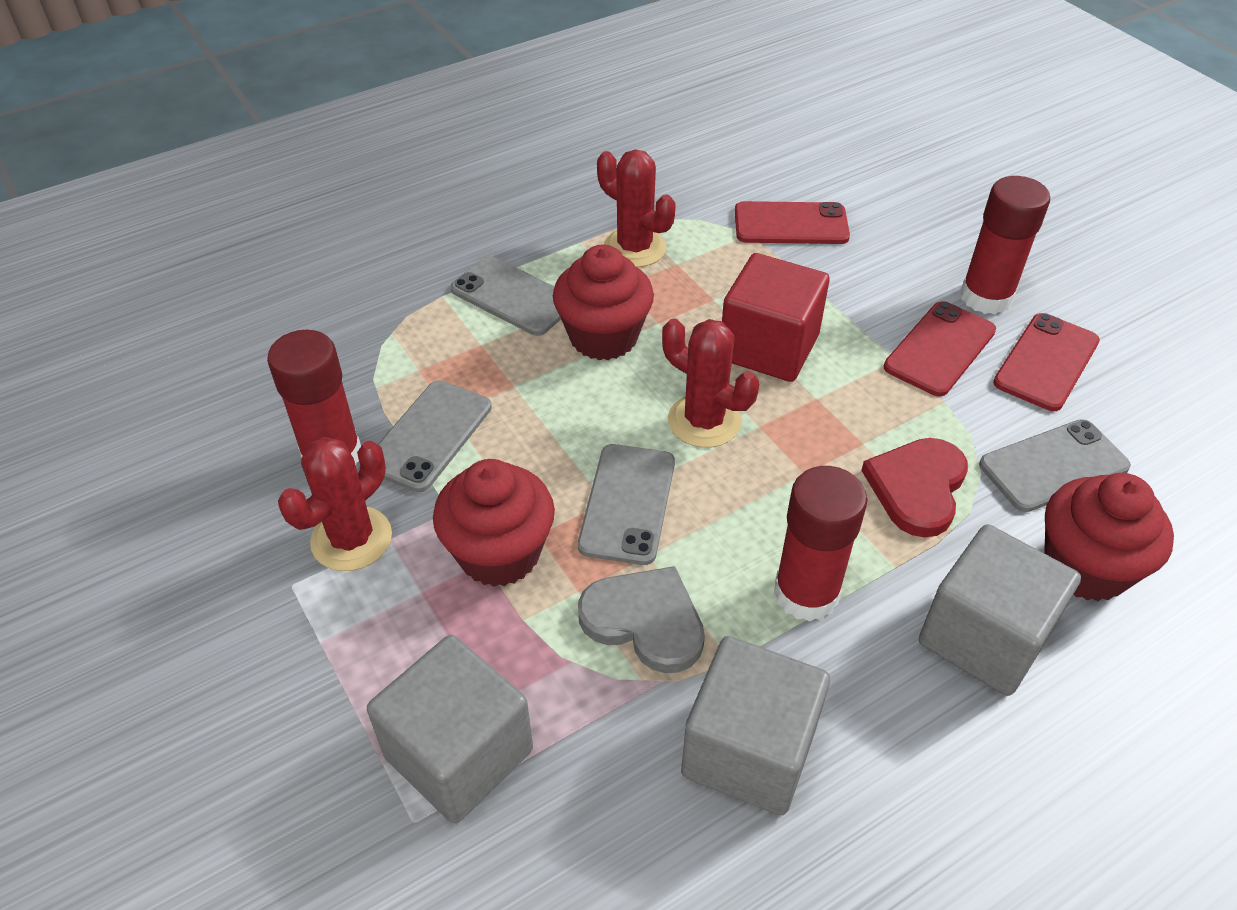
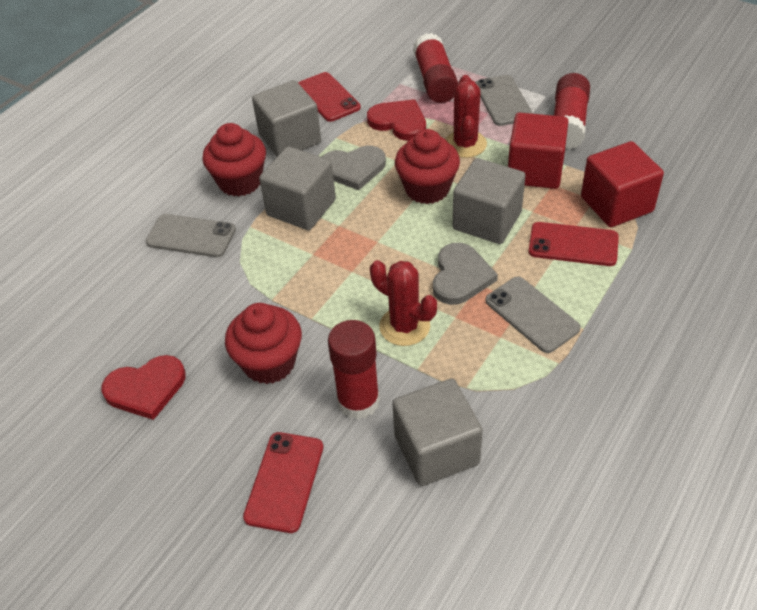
grey cube: 3 -> 4
grey heart: 1 -> 2
grey phone: 4 -> 3
red cactus: 3 -> 2
red cube: 1 -> 2
red heart: 1 -> 2

